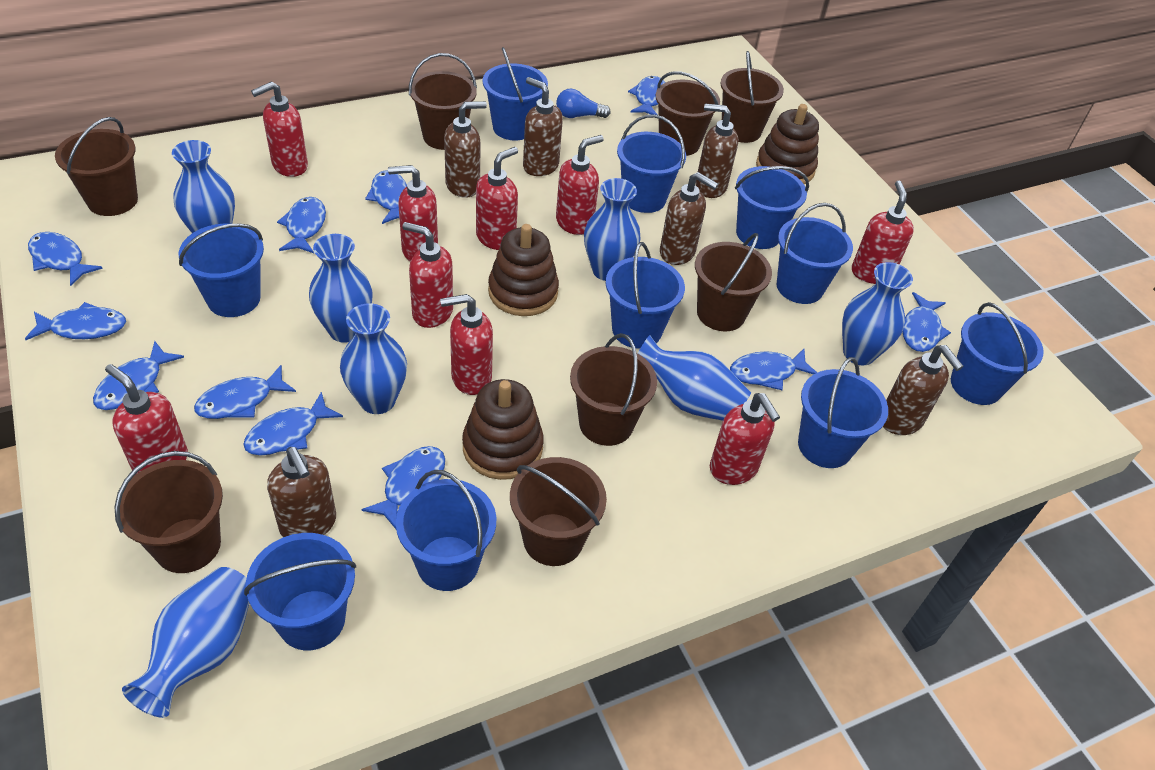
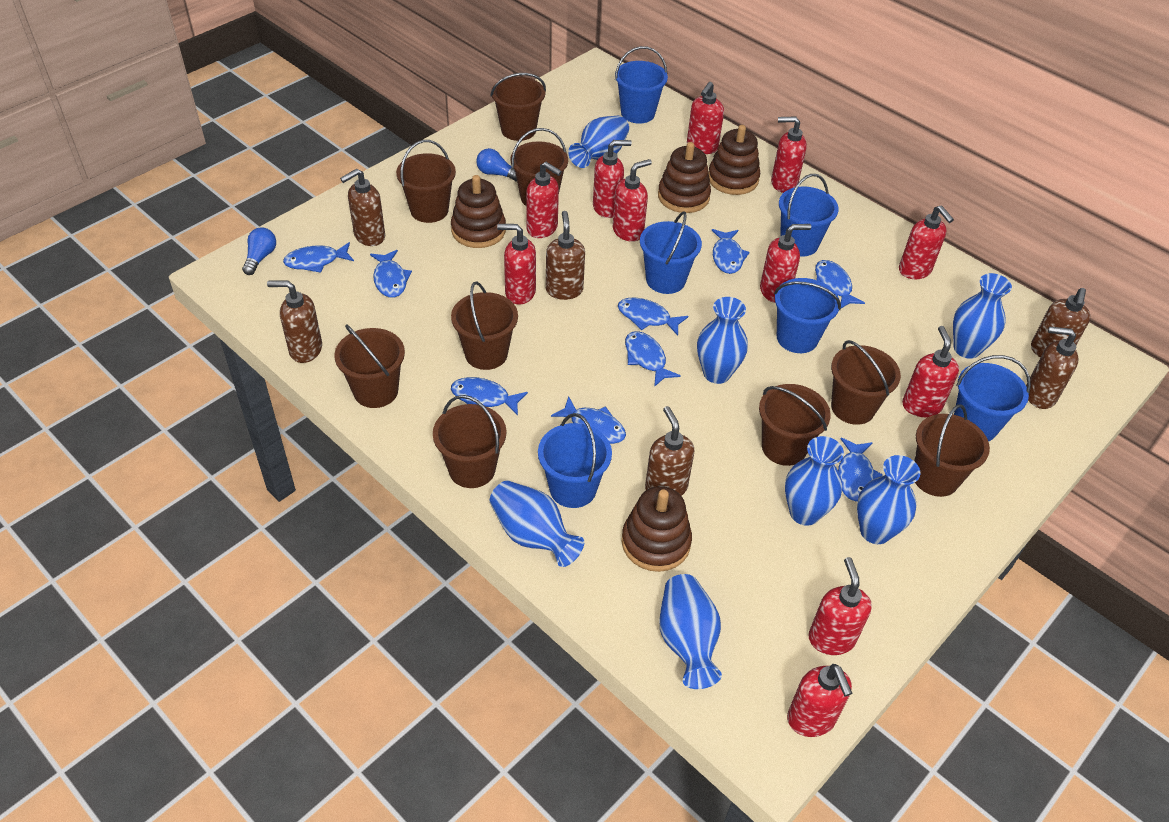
blue bucket: 10 -> 6
blue fish: 11 -> 9
blue light bulb: 1 -> 2
brown bucket: 8 -> 9
brown stacking toy: 3 -> 4
red soap dispenser: 9 -> 11

